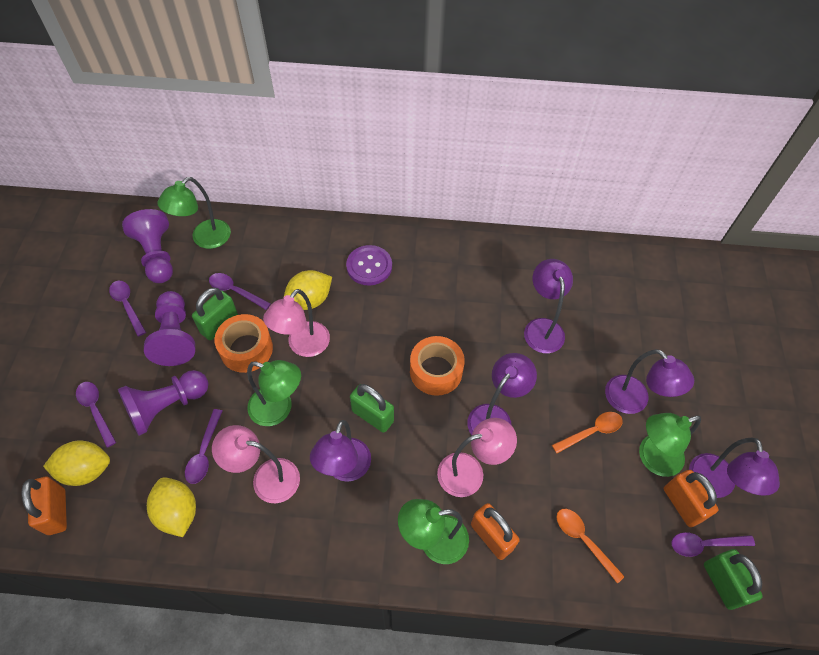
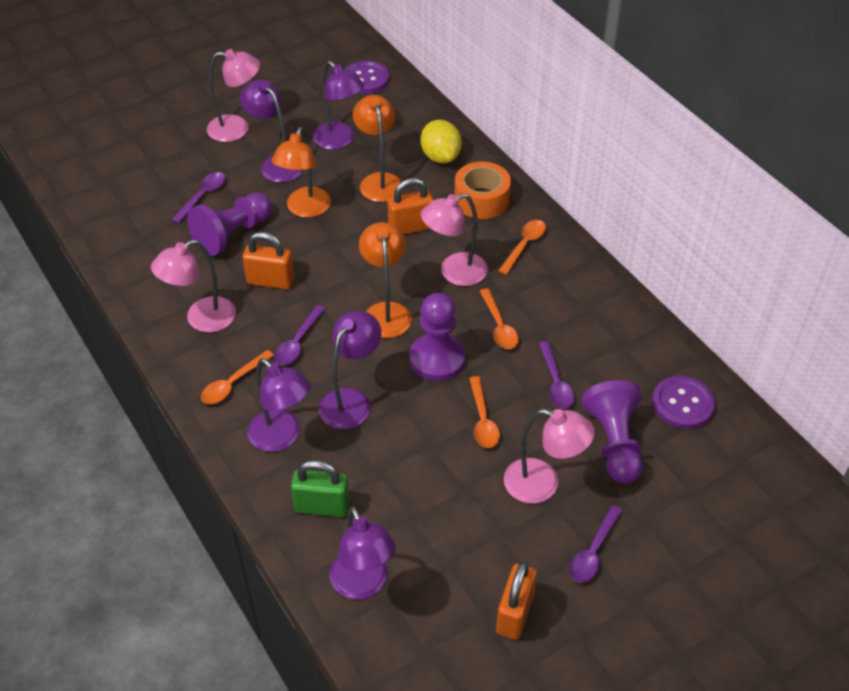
green lamp: 4 -> 0
green padlock: 3 -> 1
orange lamp: 0 -> 3
orange spoon: 2 -> 4
orange tape: 2 -> 1
pink lamp: 3 -> 4
purple button: 1 -> 2
purple spoon: 5 -> 4
yellow lemon: 3 -> 1

